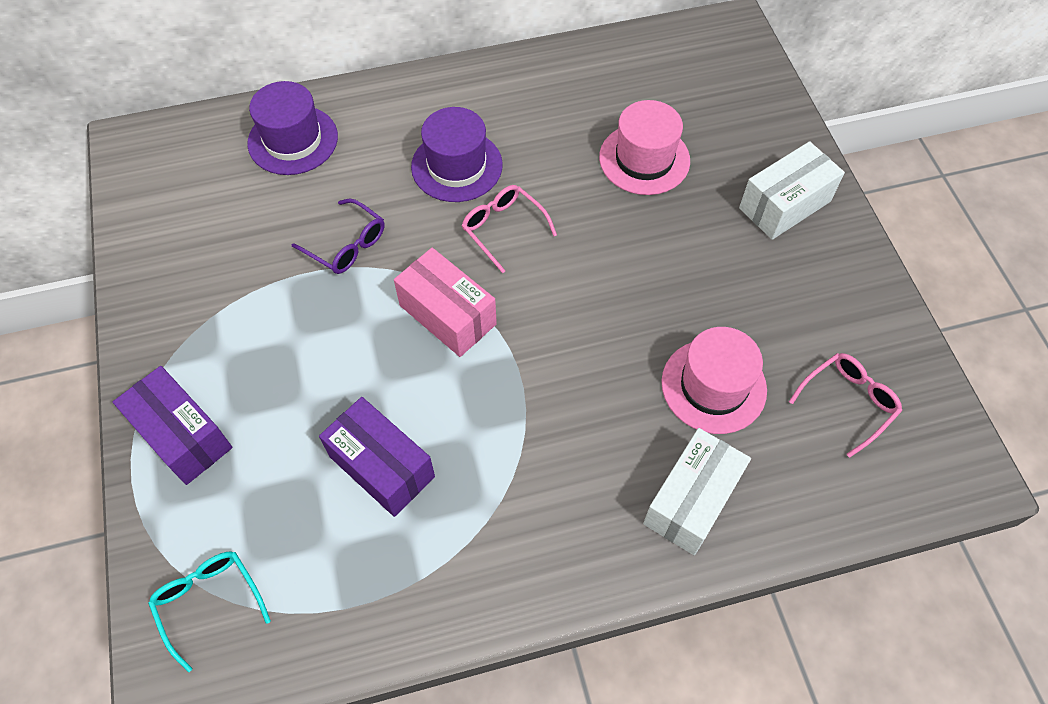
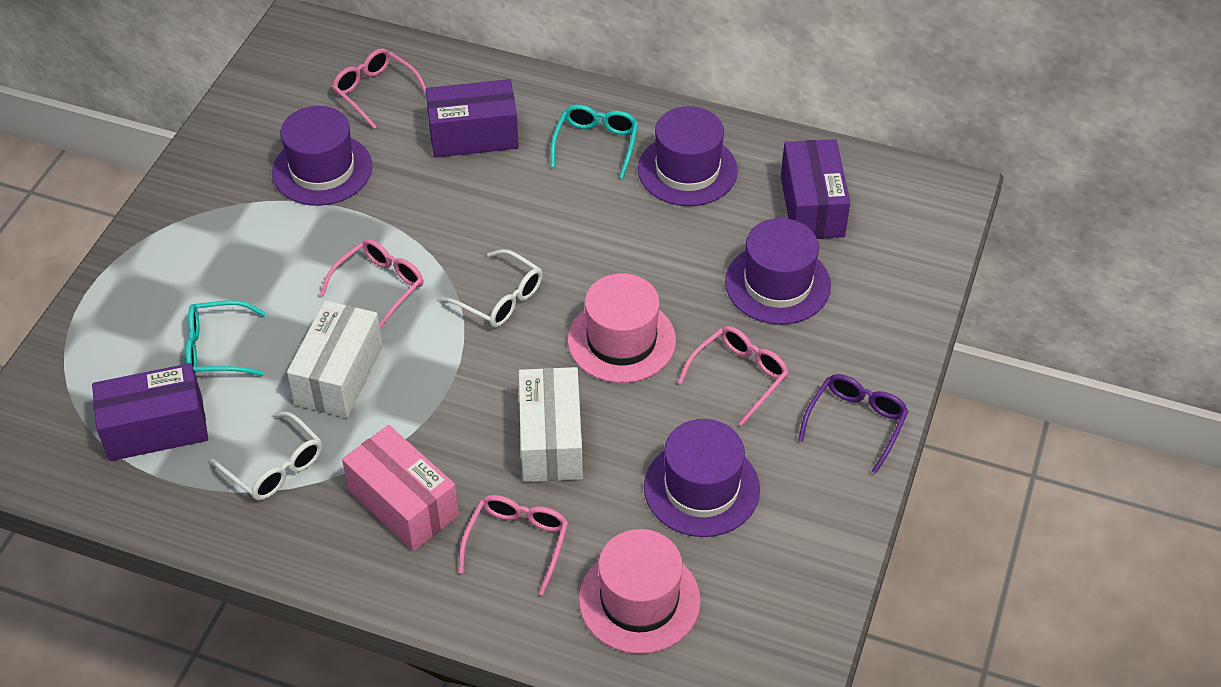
pink glasses: 2 -> 4
purple box: 2 -> 3
purple hat: 2 -> 4
turquoise glasses: 1 -> 2
white glasses: 0 -> 2

